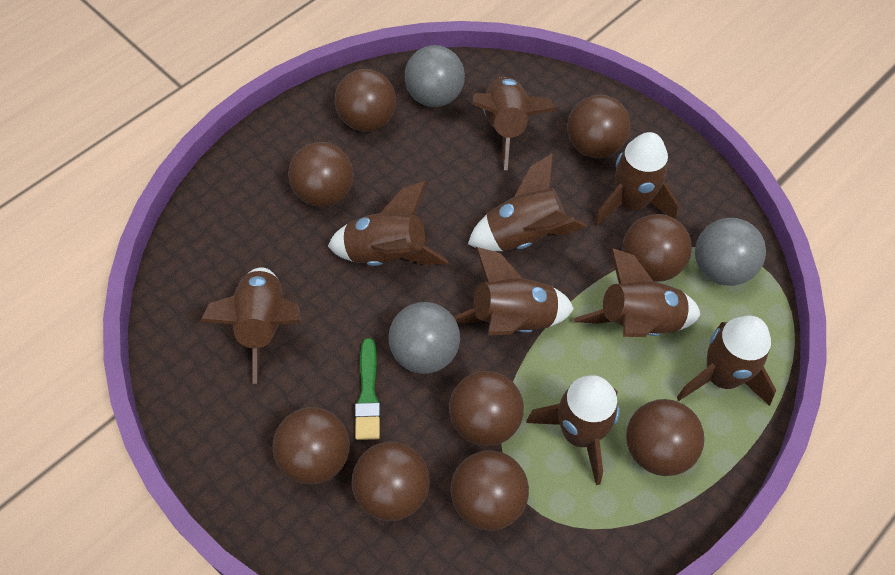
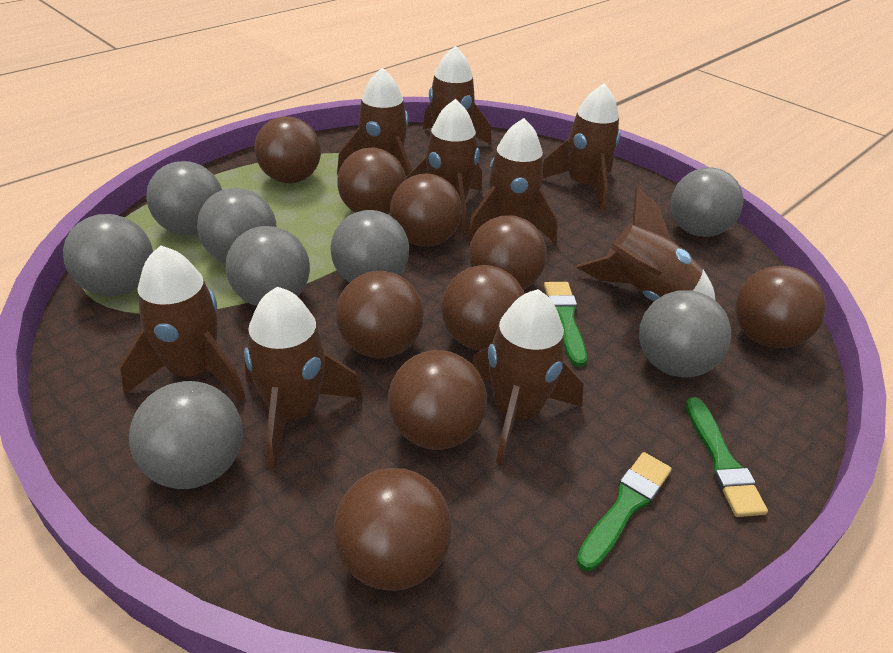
green brush: 1 -> 3
grey ball: 3 -> 8

